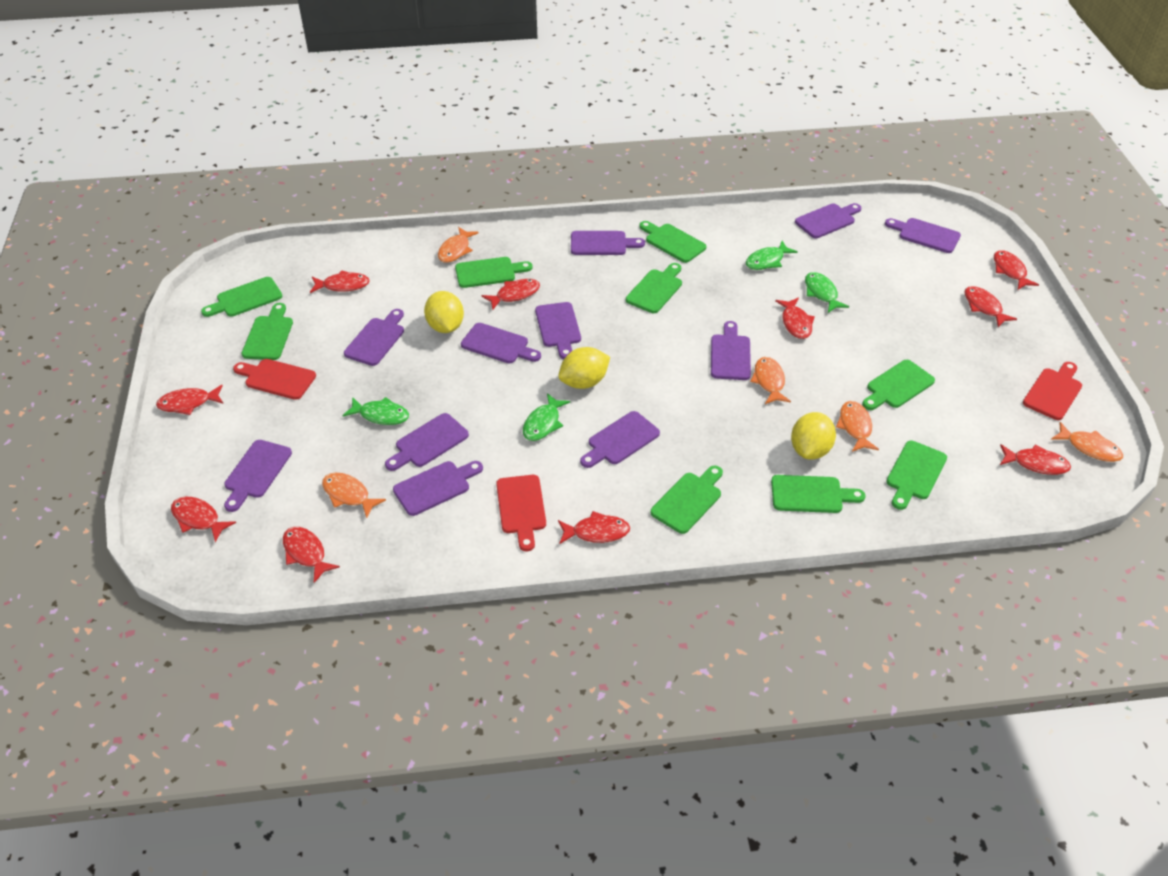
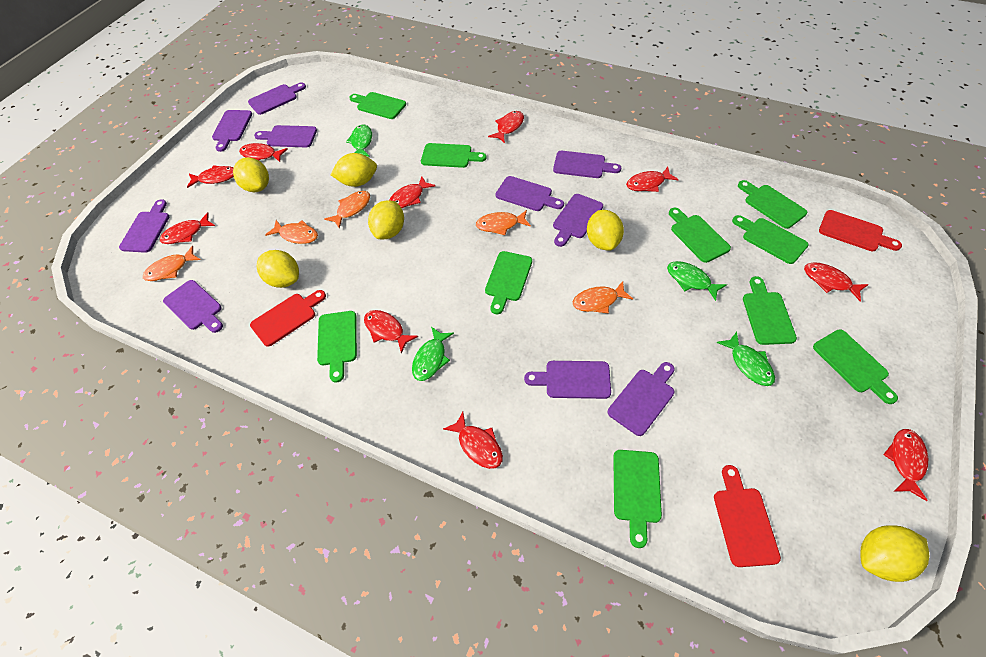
green cutting board: 9 -> 10
purple cutting board: 11 -> 10
yellow lemon: 3 -> 6

